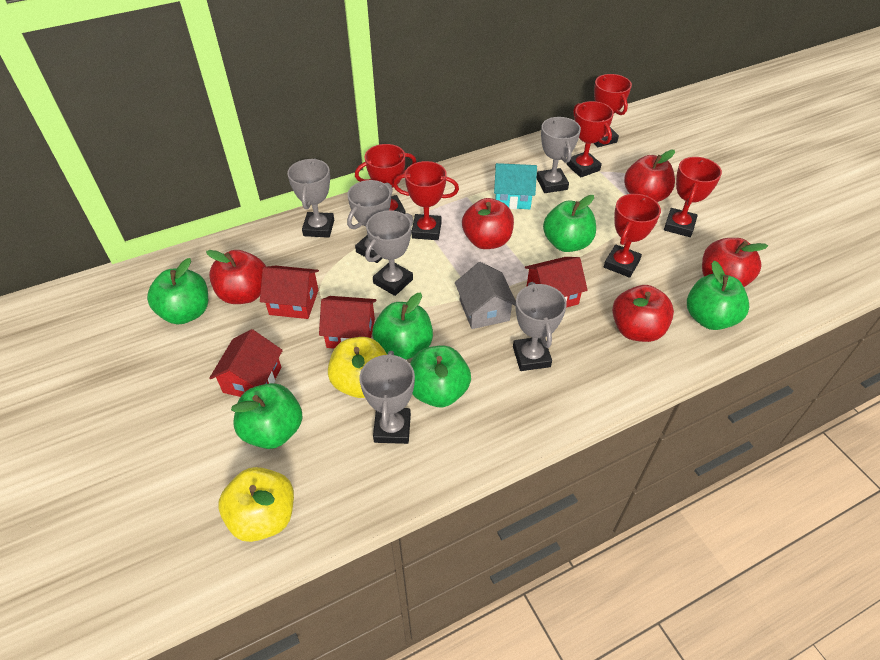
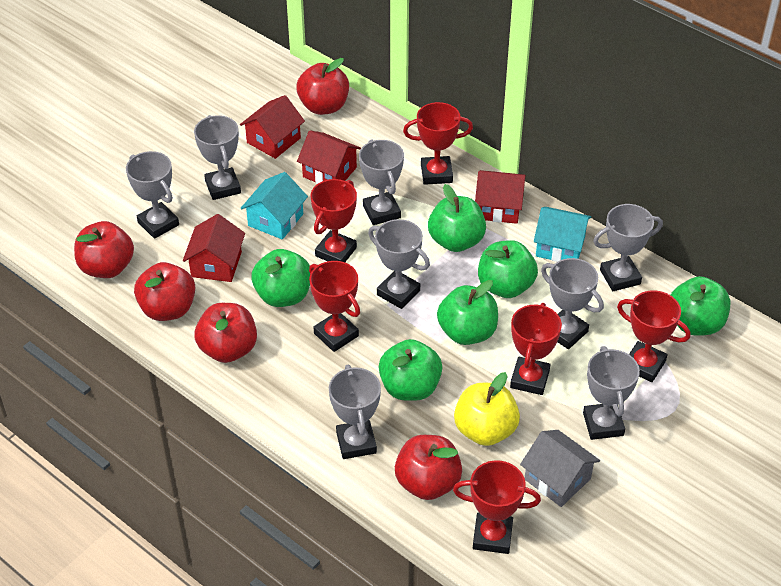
grey trophy: 6 -> 8
turquoise house: 1 -> 2
yellow apple: 2 -> 1

